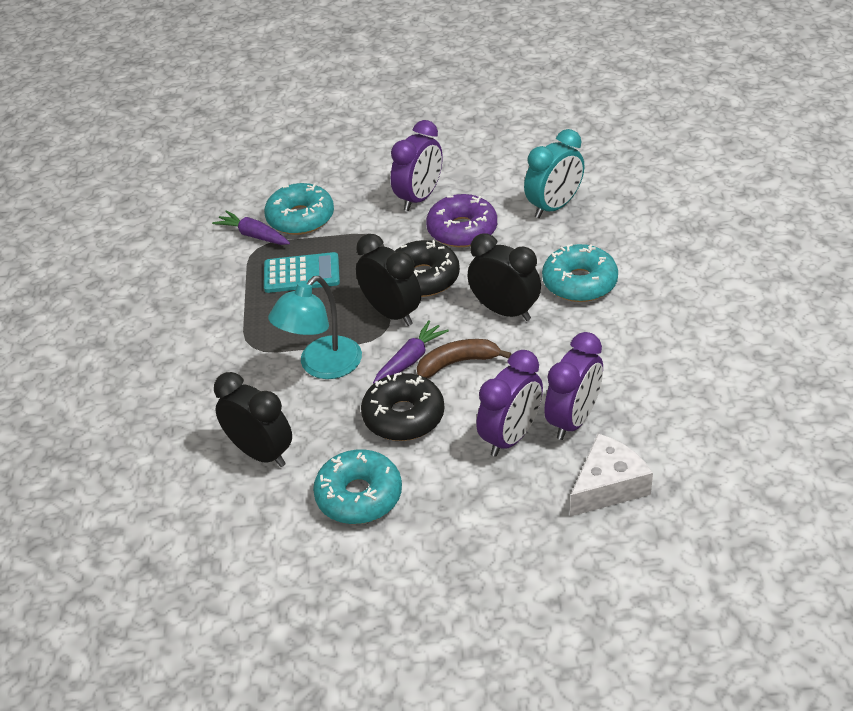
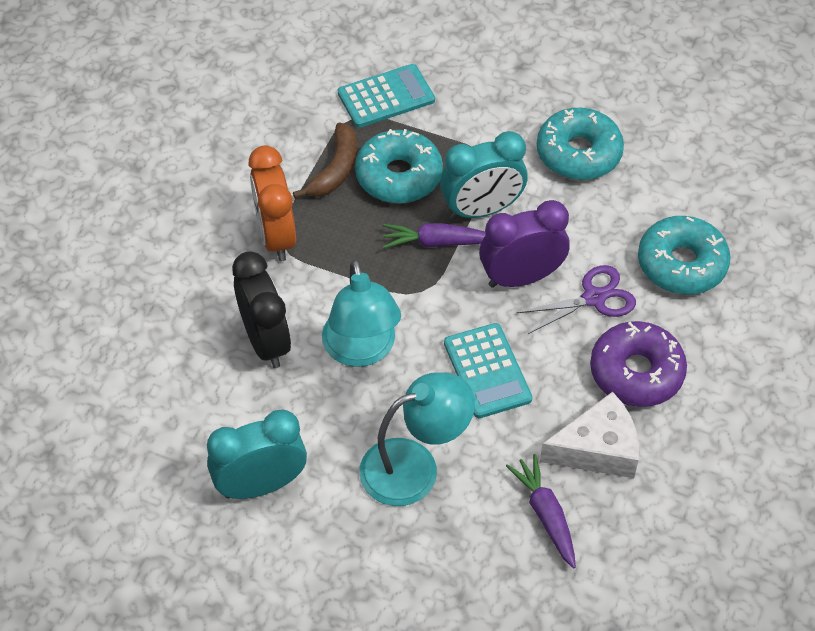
black clock: 3 -> 1
black donut: 2 -> 0
orange clock: 0 -> 1
purple clock: 3 -> 1
purple scissors: 0 -> 1
turquoise calculator: 1 -> 2
turquoise clock: 1 -> 2
turquoise lamp: 1 -> 2

